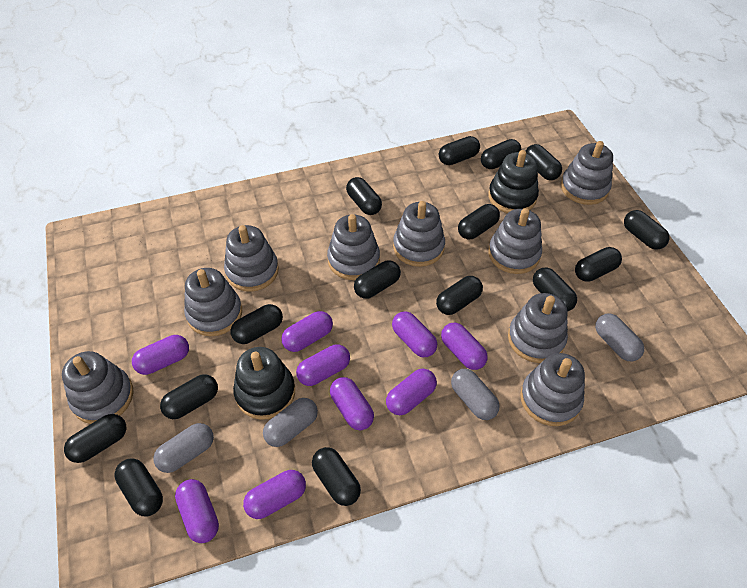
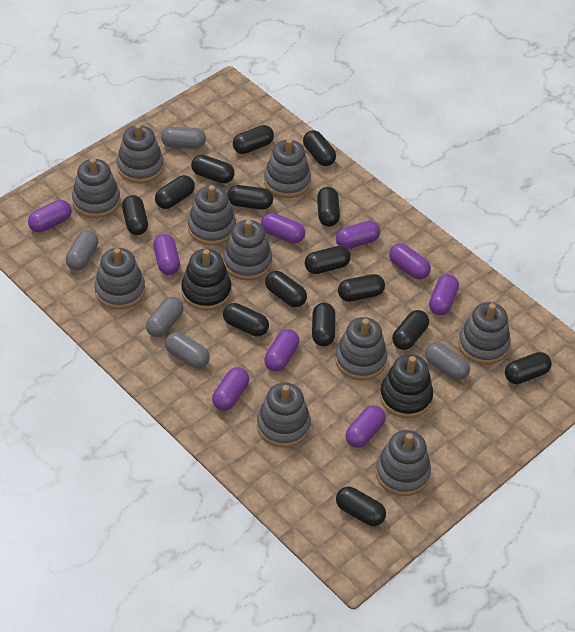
grey capsule: 4 -> 5
grey stacking toy: 9 -> 10

